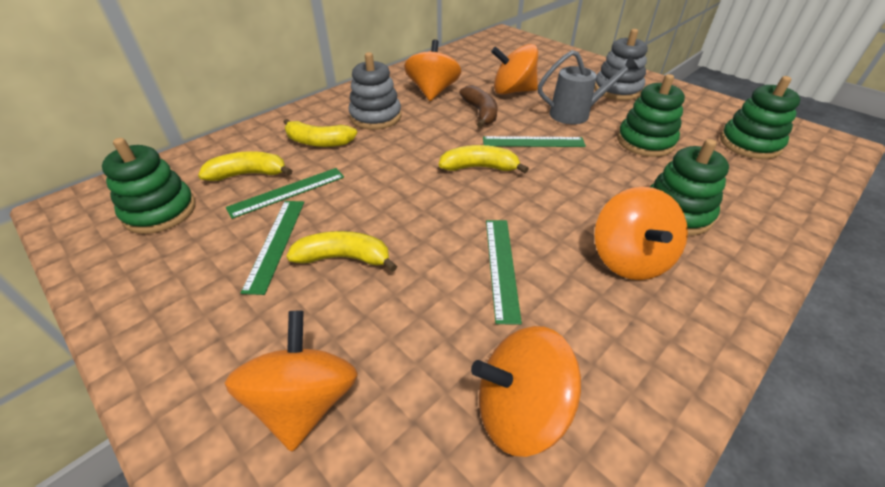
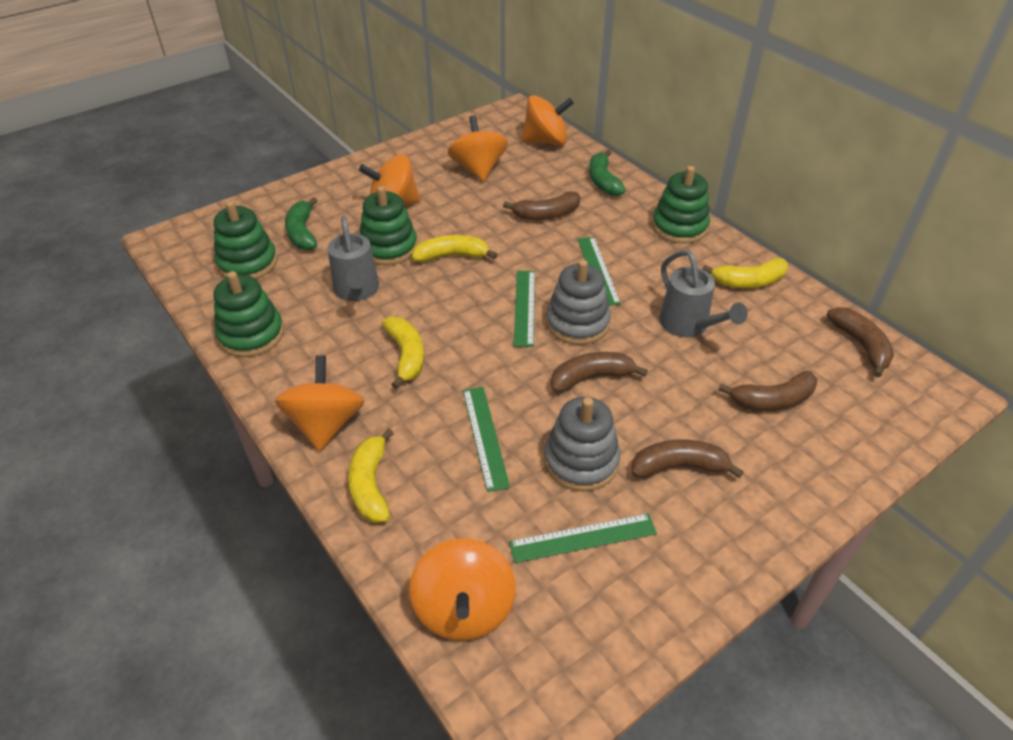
brown banana: 1 -> 5
green banana: 0 -> 2
grey watering can: 1 -> 2

